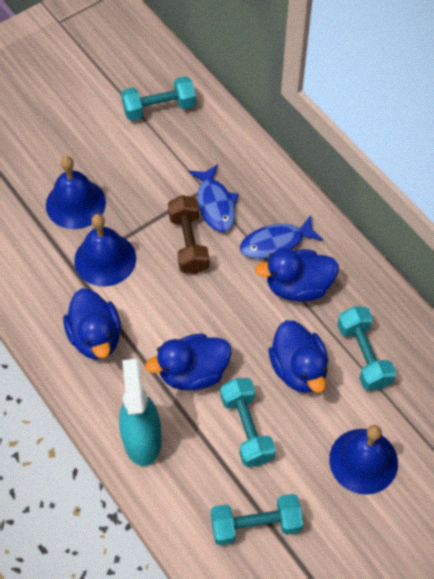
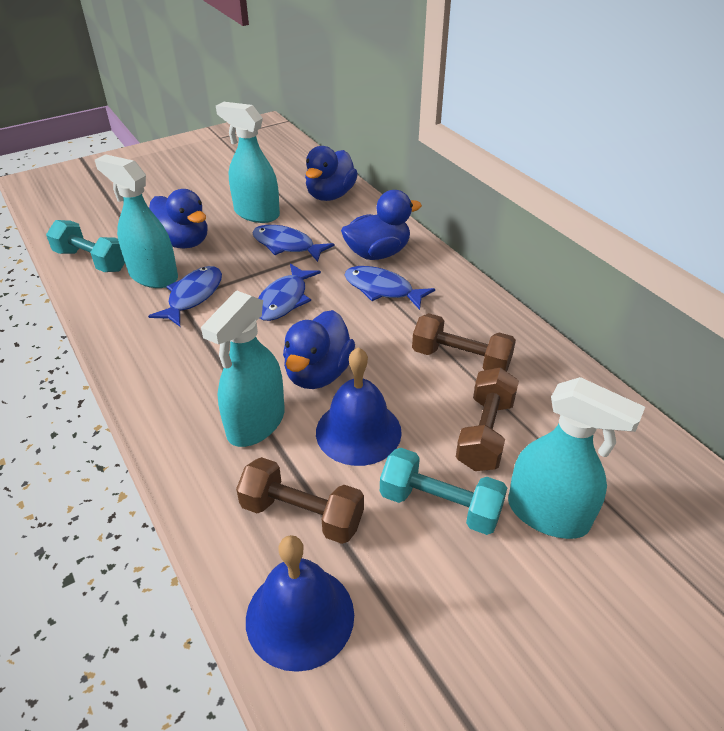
blue bell: 3 -> 2
blue fish: 2 -> 4
brown dumbbell: 1 -> 3
turquoise dumbbell: 4 -> 2
turquoise spray bottle: 1 -> 4

